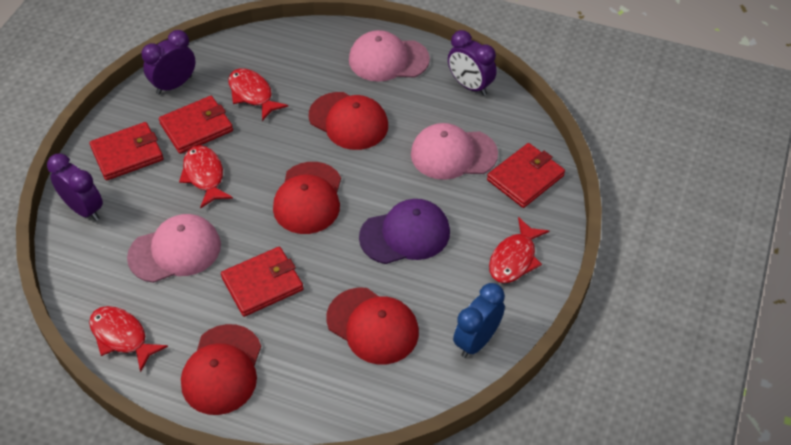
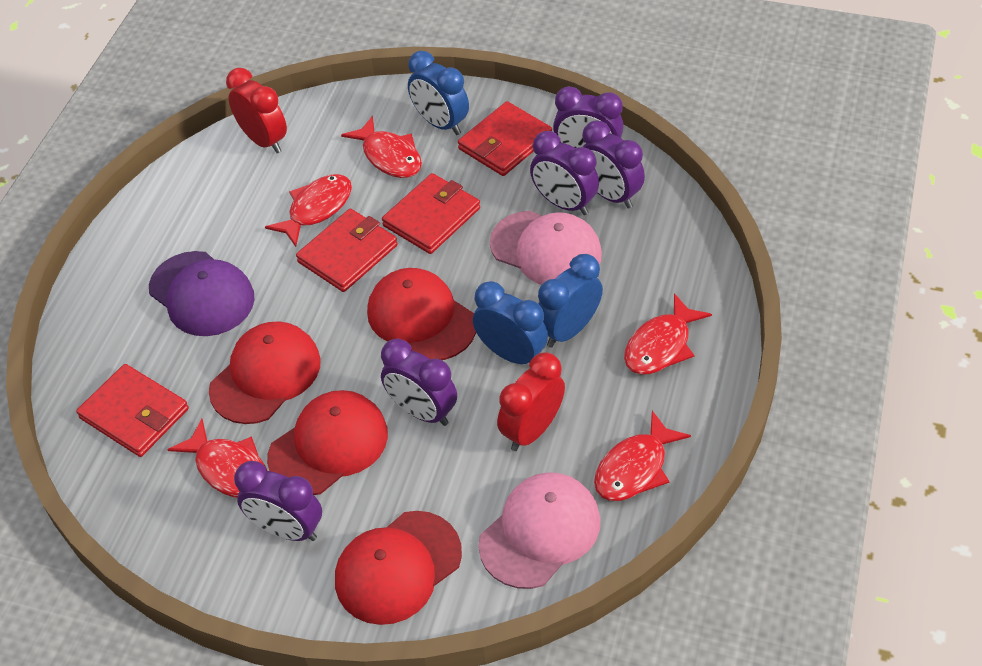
blue clock: 1 -> 3
pink cap: 3 -> 2
purple clock: 3 -> 5
red clock: 0 -> 2
red fish: 4 -> 5

